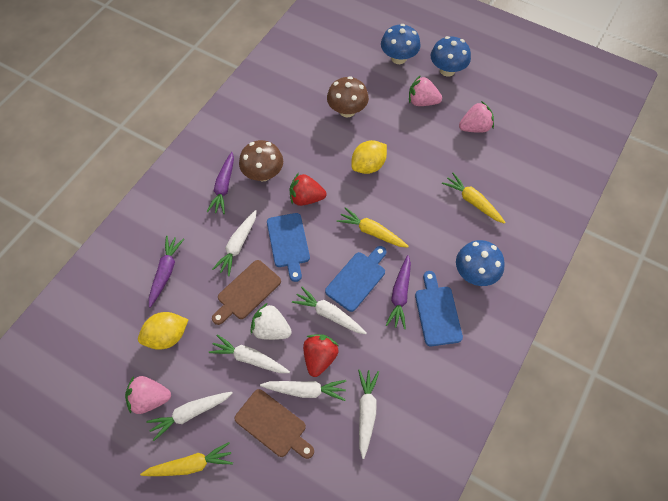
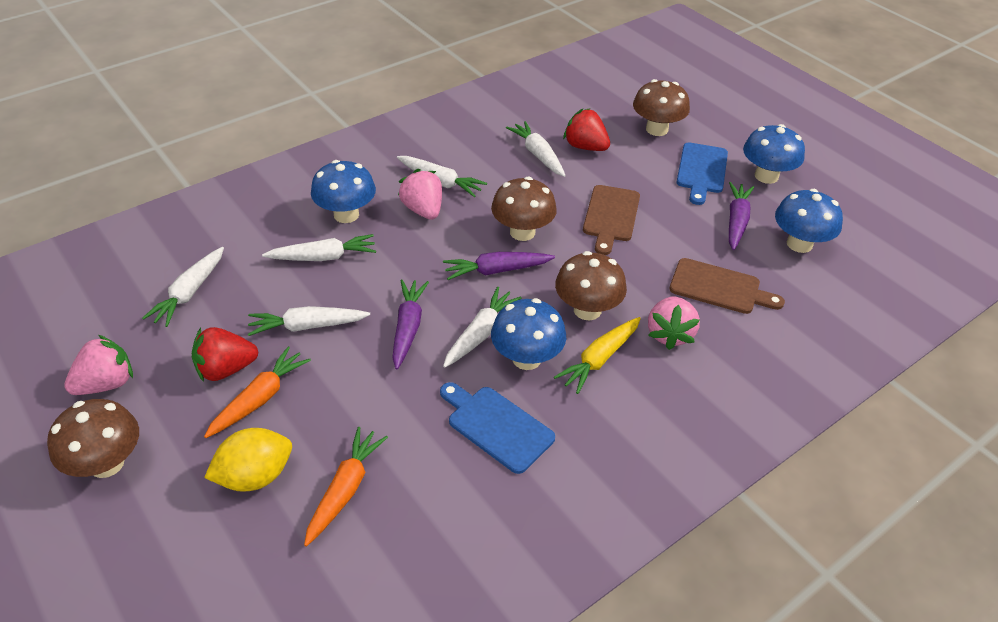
blue cutting board: 3 -> 2
blue mushroom: 3 -> 4
brown mushroom: 2 -> 4
orange carrot: 0 -> 2
white strawberry: 1 -> 0
yellow carrot: 3 -> 1
yellow lemon: 2 -> 1

